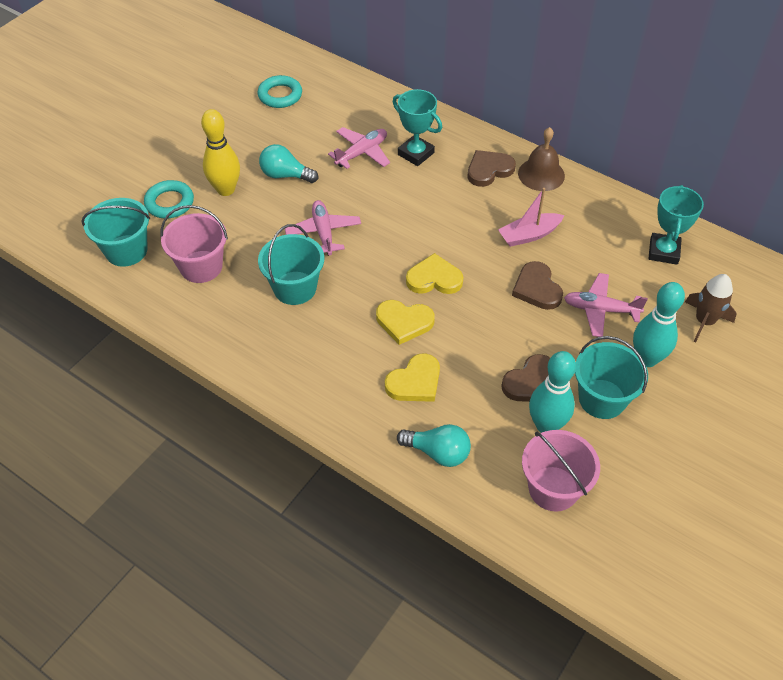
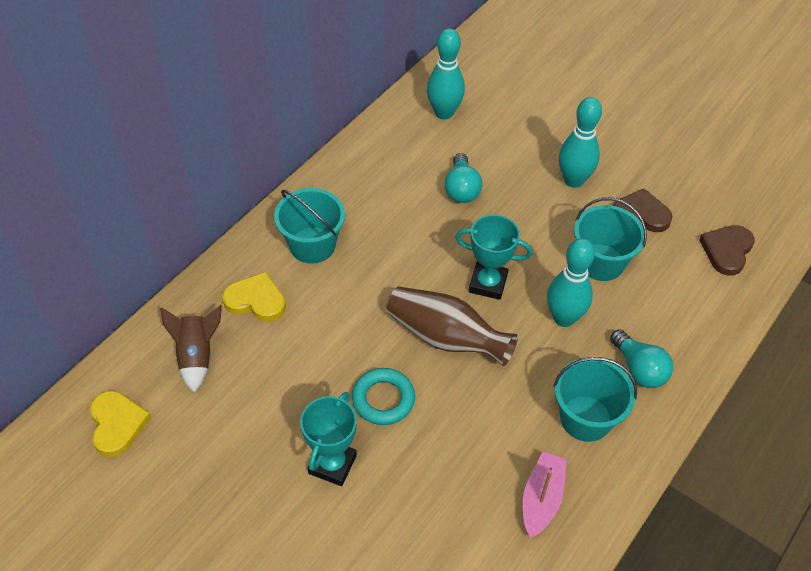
brown bell: 1 -> 0
brown heart: 3 -> 2
brown vase: 0 -> 1
pink bucket: 2 -> 0
pink plane: 3 -> 0
turquoise bowling pin: 2 -> 3
turquoise ring: 2 -> 1
yellow bowling pin: 1 -> 0
yellow heart: 3 -> 2

